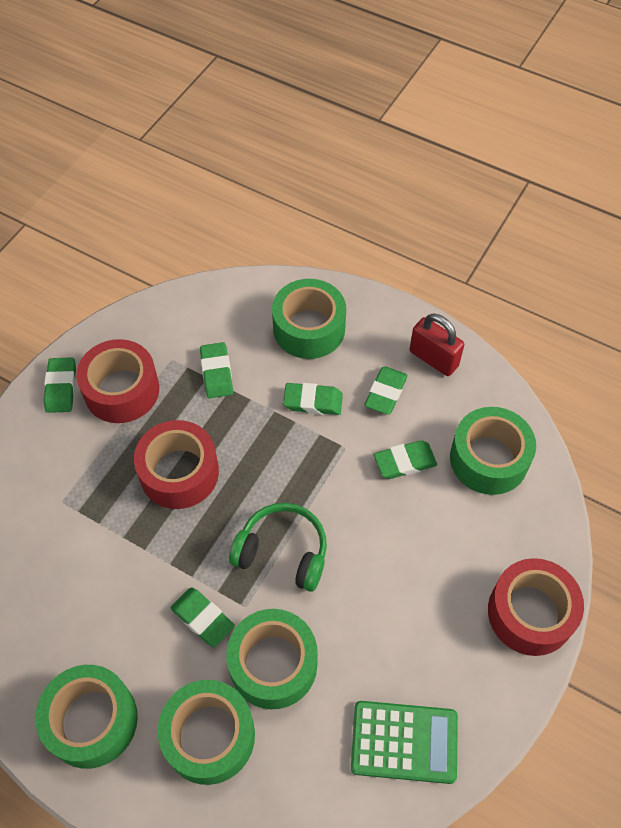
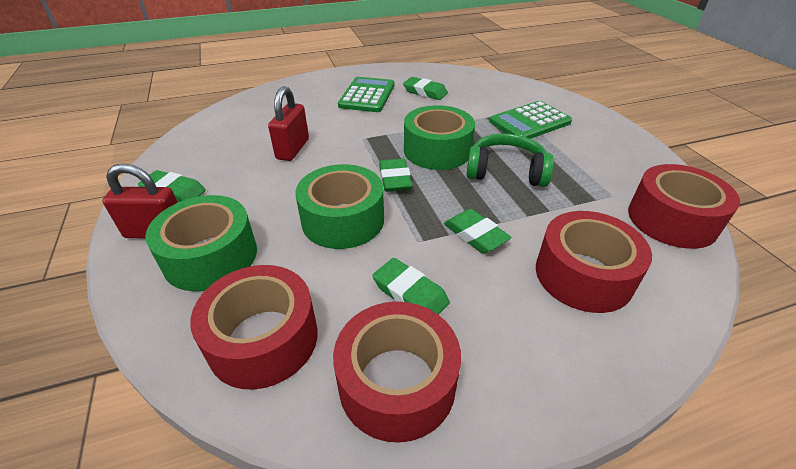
green calculator: 1 -> 2
green eraser: 6 -> 5
green tape: 5 -> 3
red padlock: 1 -> 2
red tape: 3 -> 4

